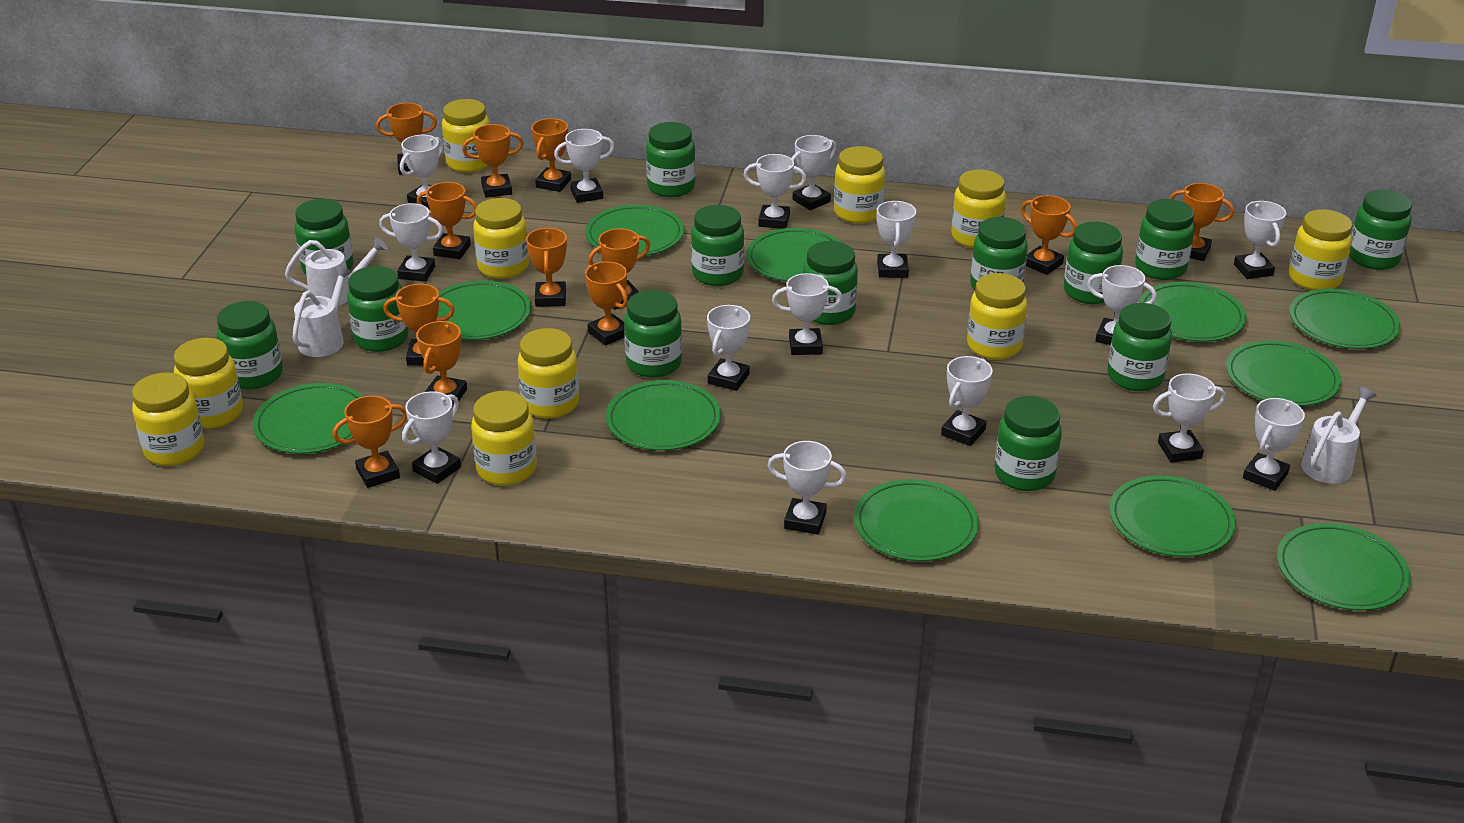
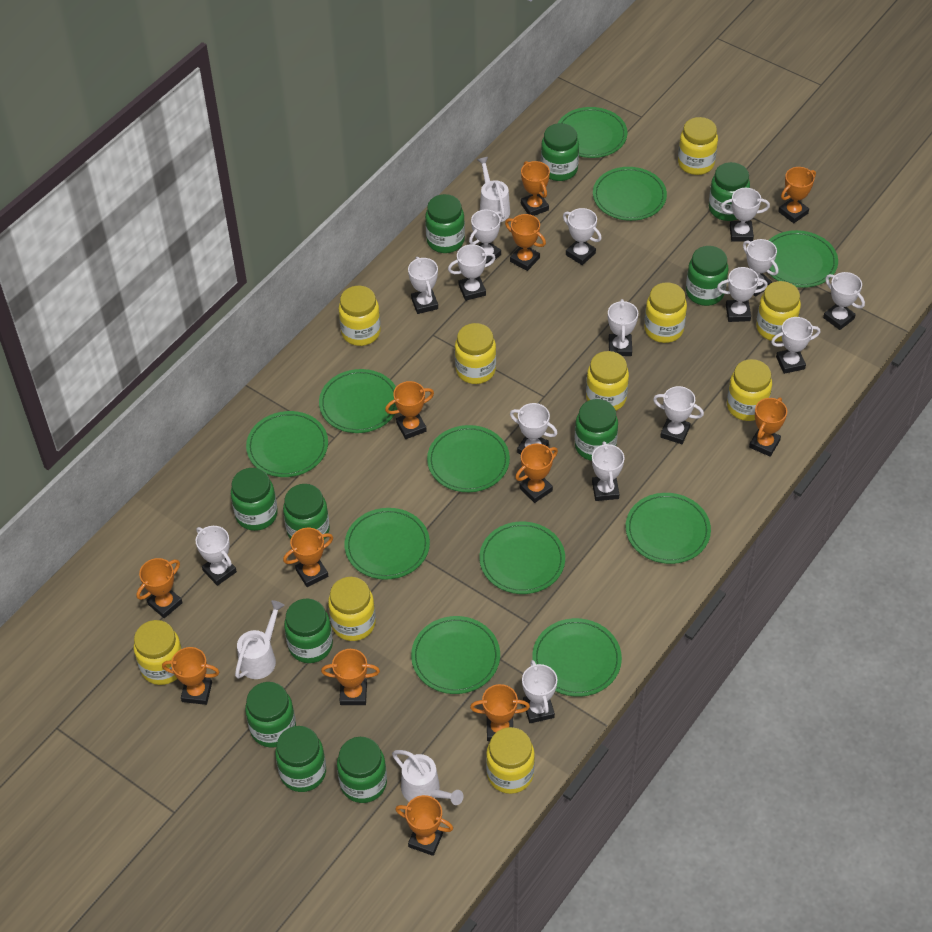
green jar: 13 -> 11

